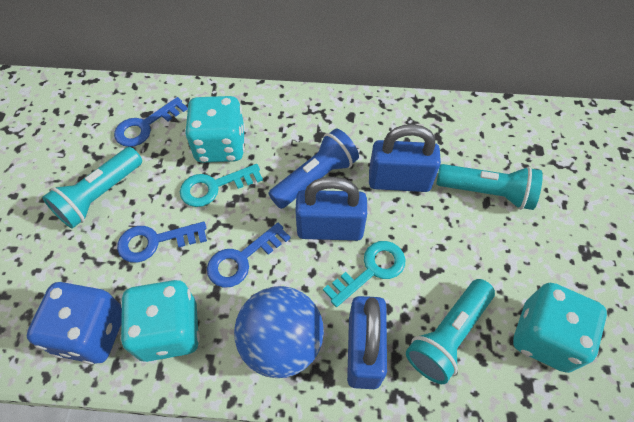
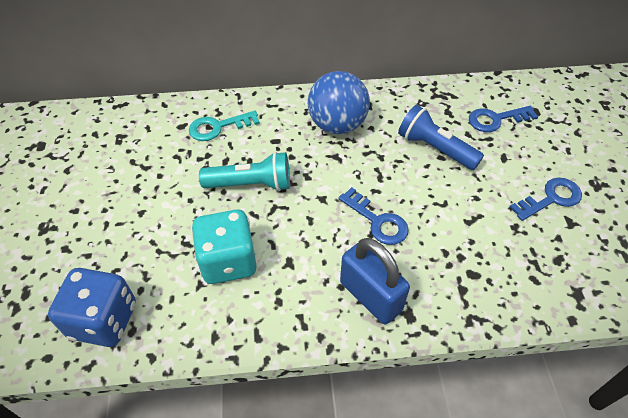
blue padlock: 3 -> 1
turquoise dice: 3 -> 1
turquoise flashlight: 3 -> 1
turquoise key: 2 -> 1

